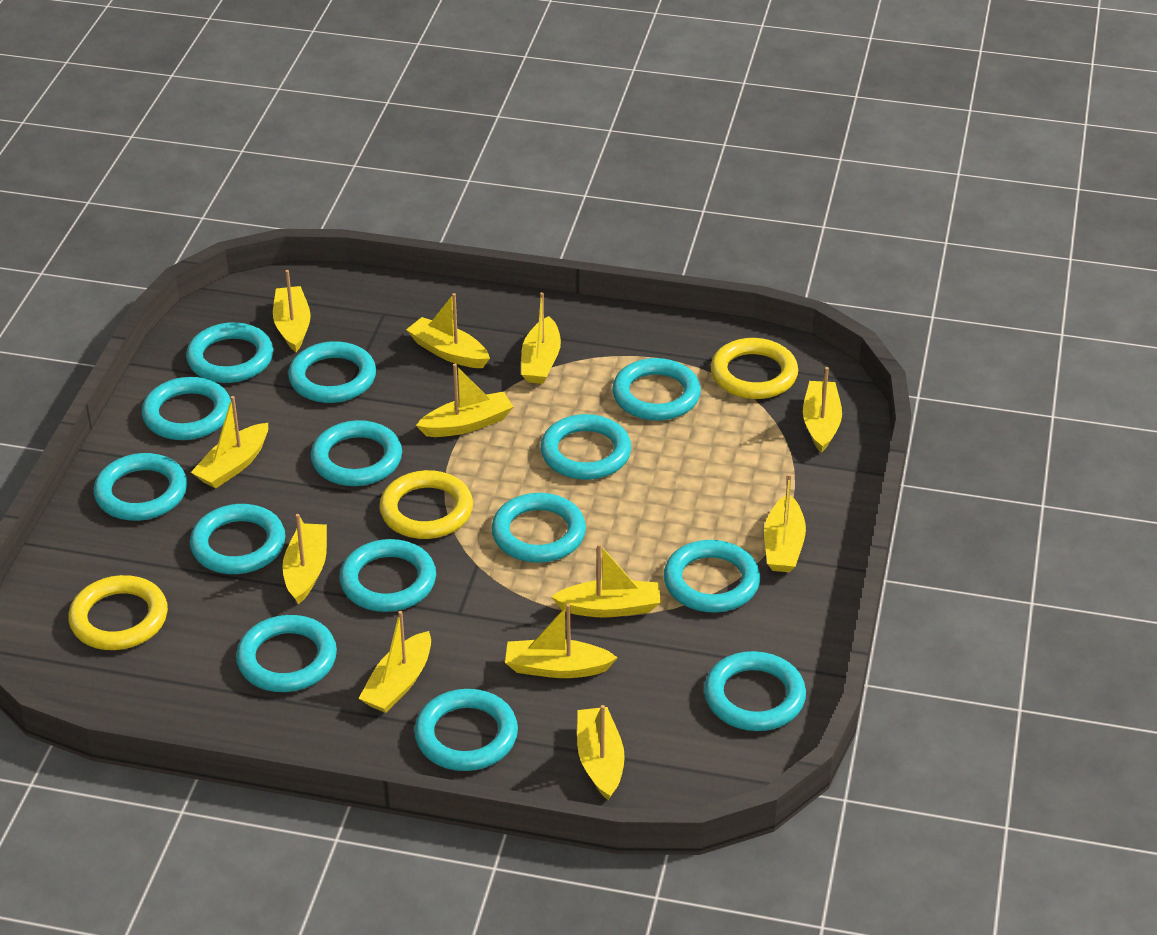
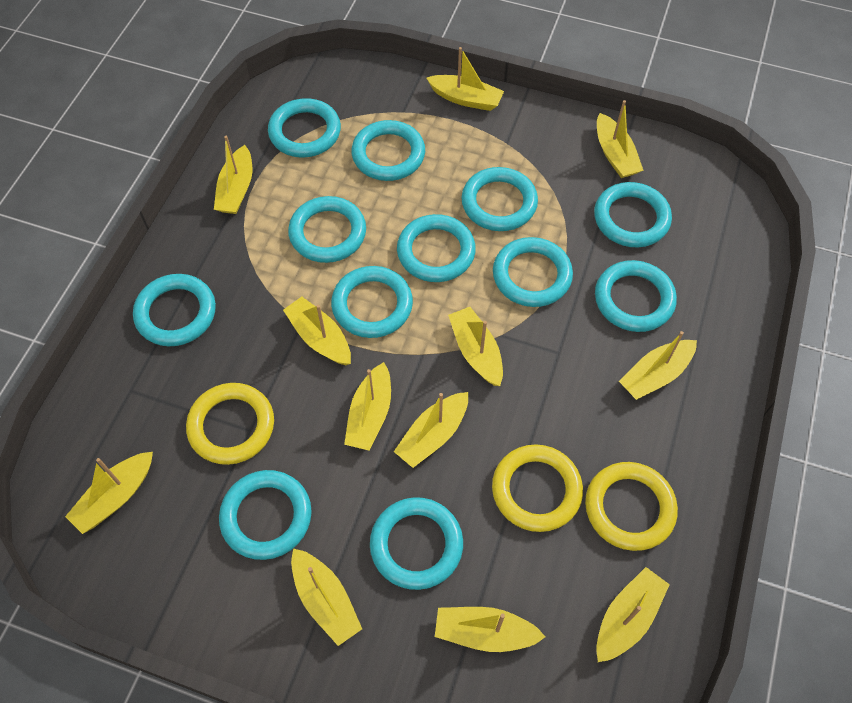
turquoise ring: 14 -> 12

